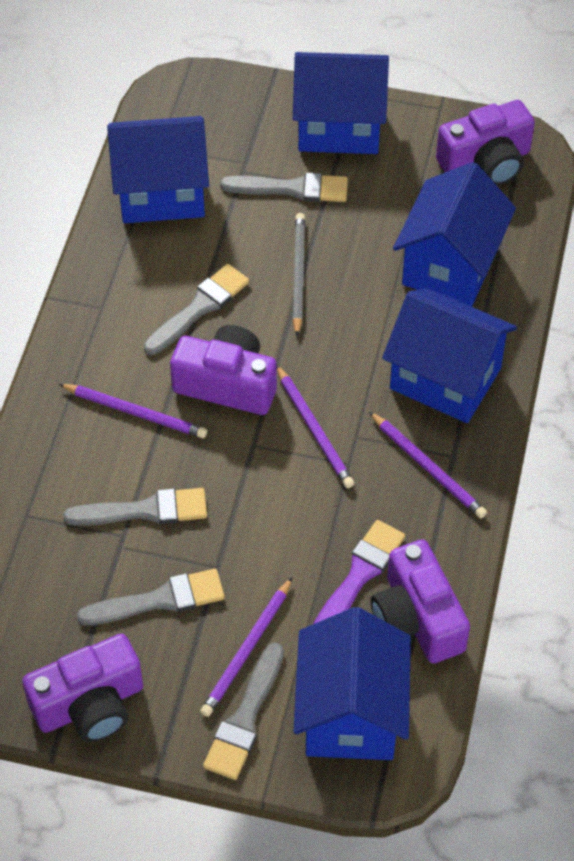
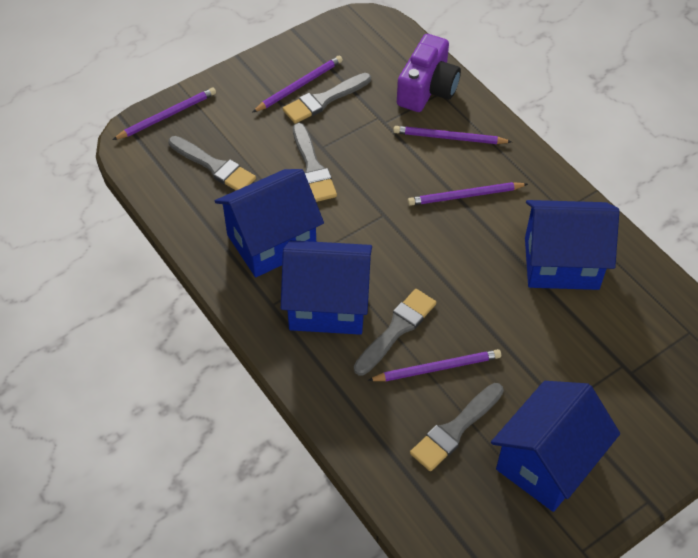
blue house: 5 -> 4
grey pencil: 1 -> 0
purple brush: 1 -> 0
purple camera: 4 -> 1
purple pencil: 4 -> 5

